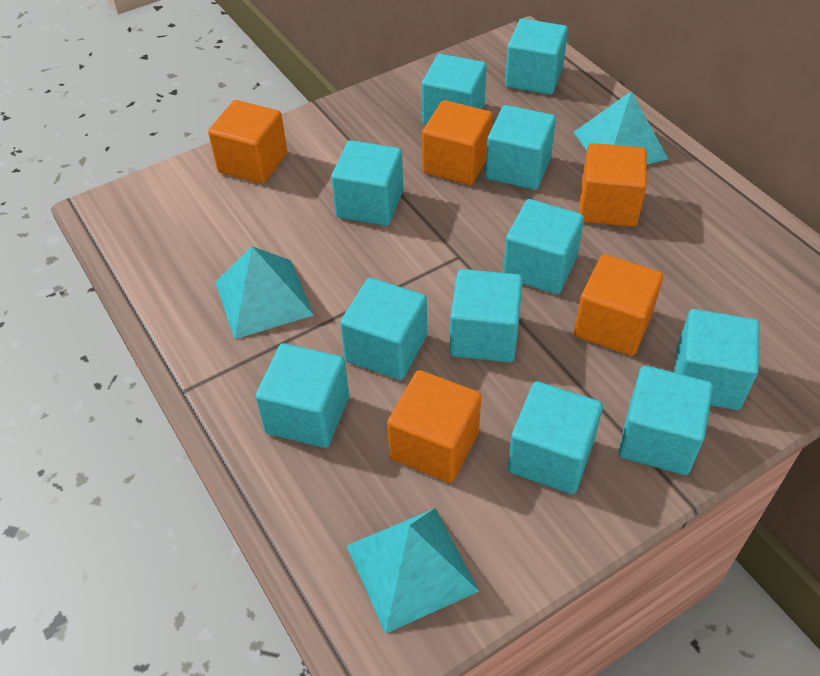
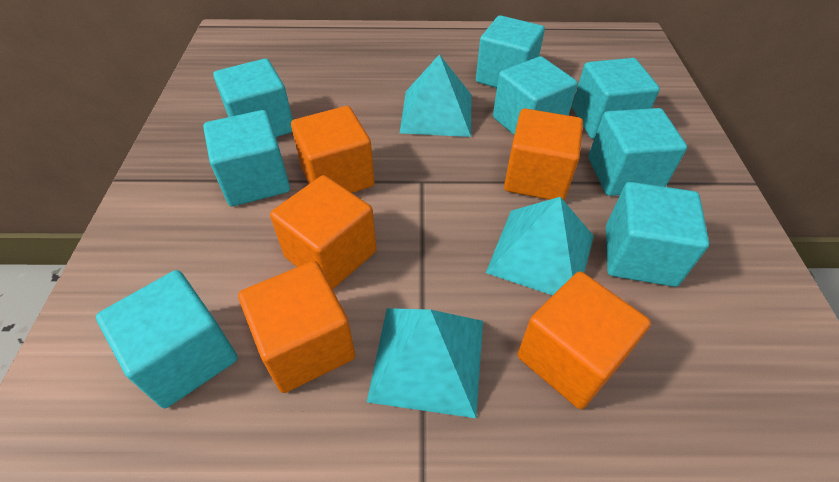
turquoise cube: 11 -> 8

